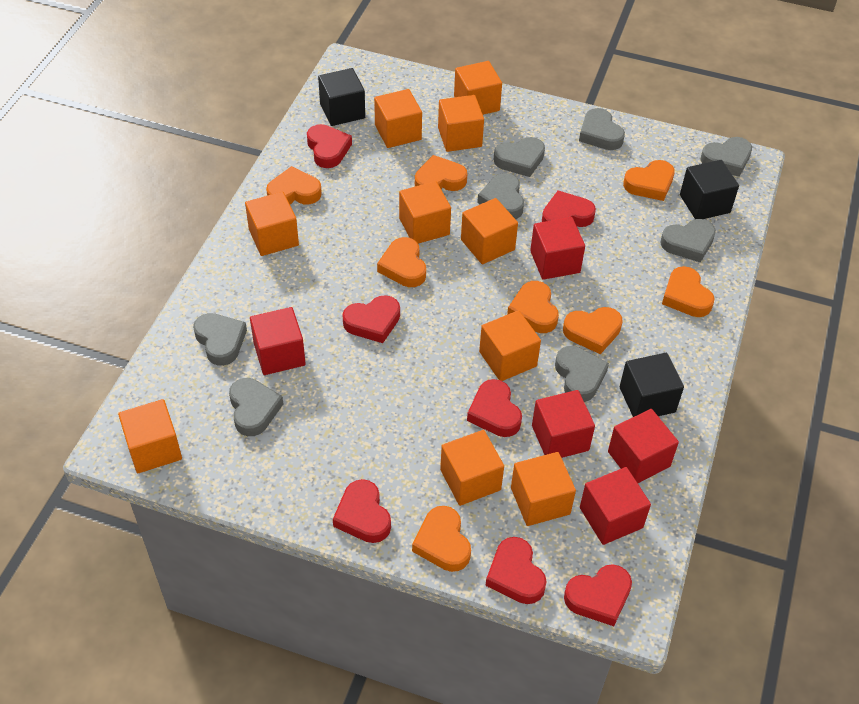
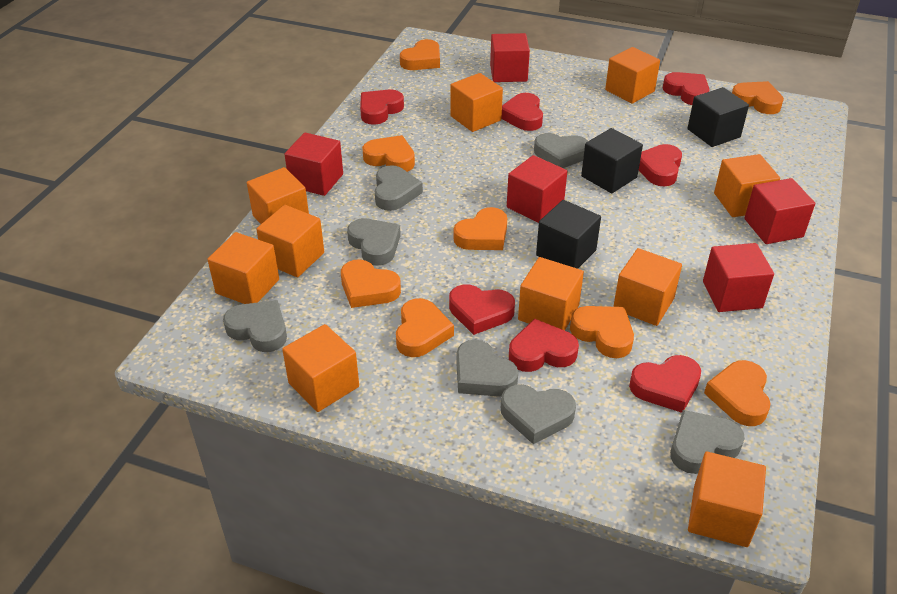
grey heart: 8 -> 7

